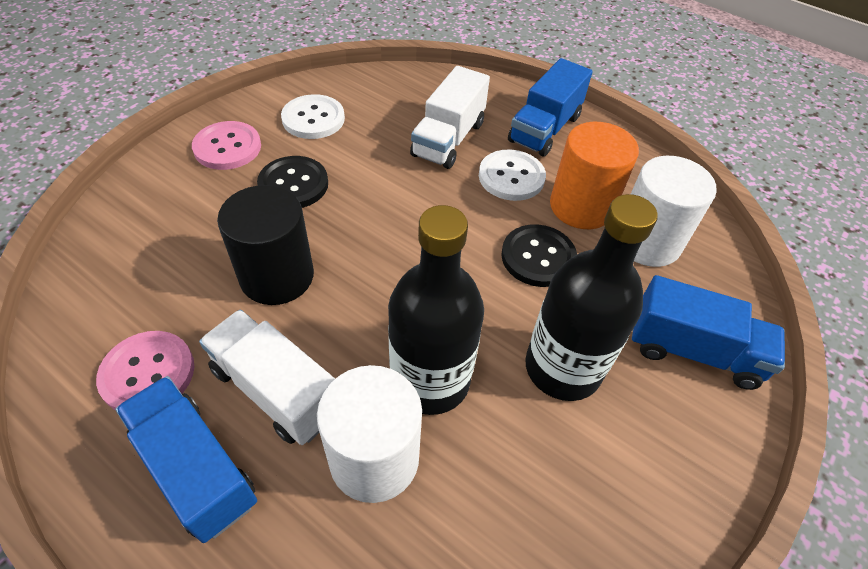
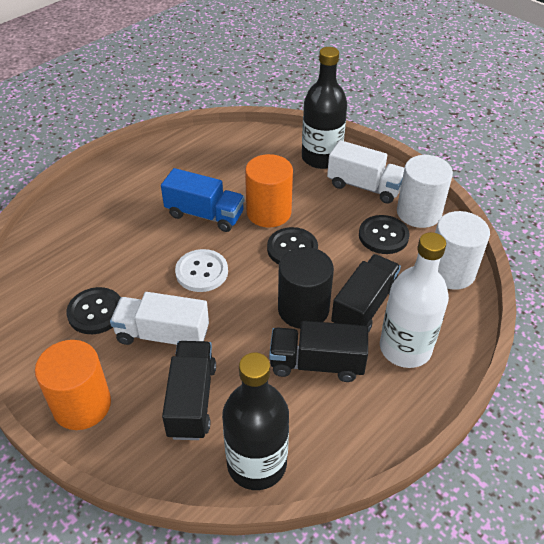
black button: 2 -> 3
black truck: 0 -> 3
blue truck: 3 -> 1
orange cylinder: 1 -> 2
pink button: 2 -> 0
white bottle: 0 -> 1
white button: 2 -> 1

